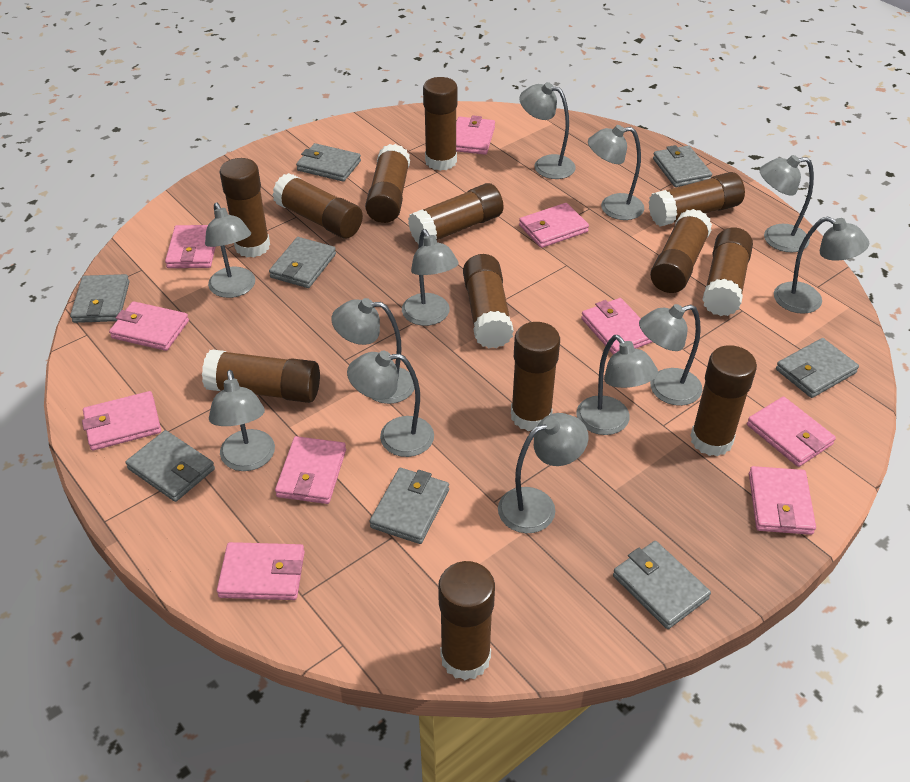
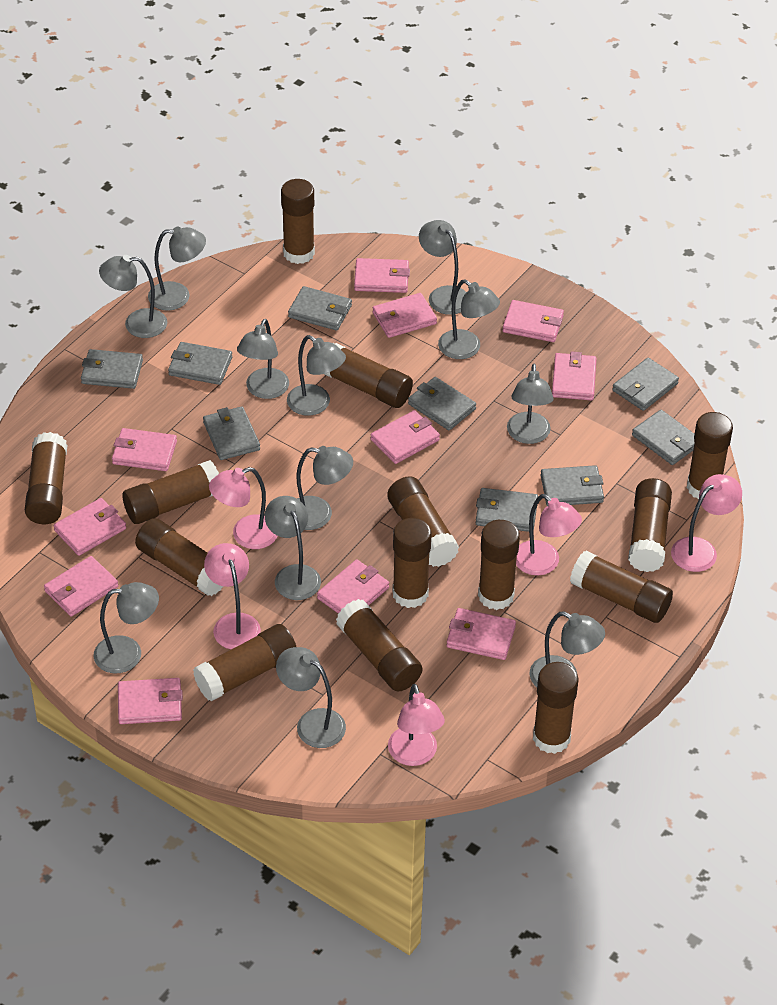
brown glue stick: 13 -> 14
grey wallet: 8 -> 9
pink lamp: 0 -> 5
pink wallet: 10 -> 11

